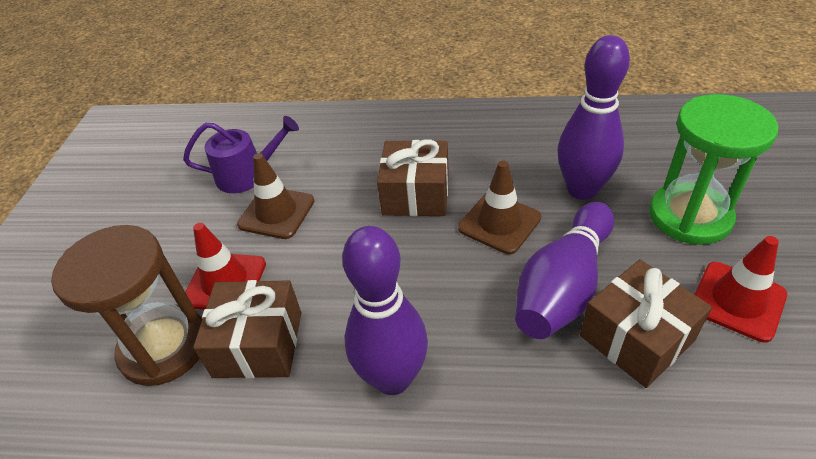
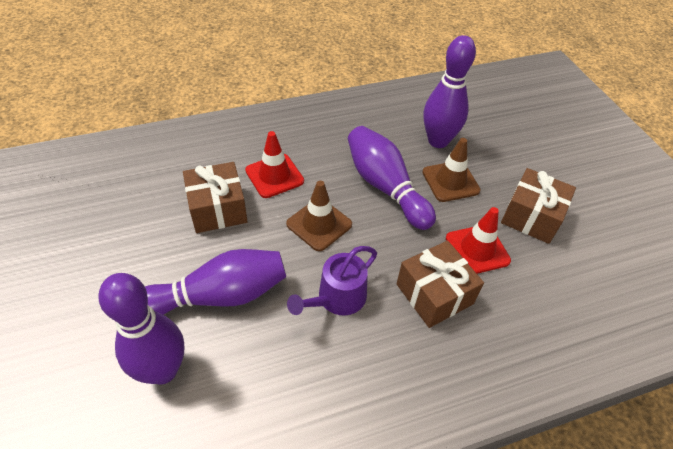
brown hourglass: 1 -> 0
green hourglass: 1 -> 0
purple bowling pin: 3 -> 4

